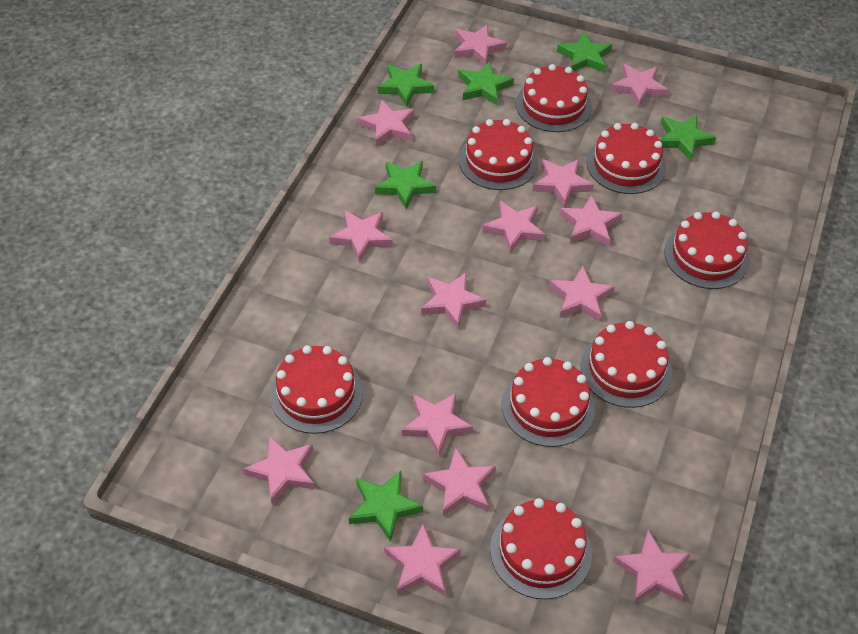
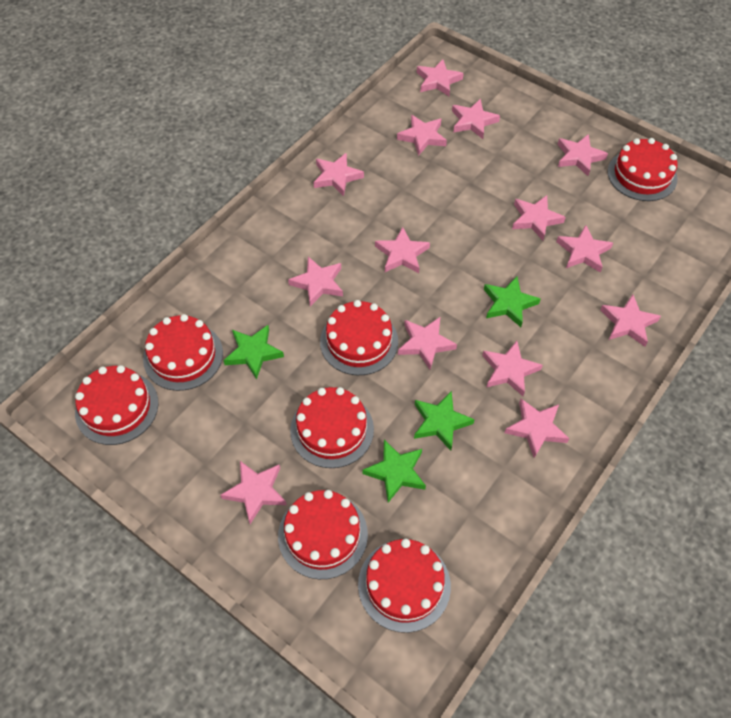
green star: 6 -> 4
red cake: 8 -> 7

